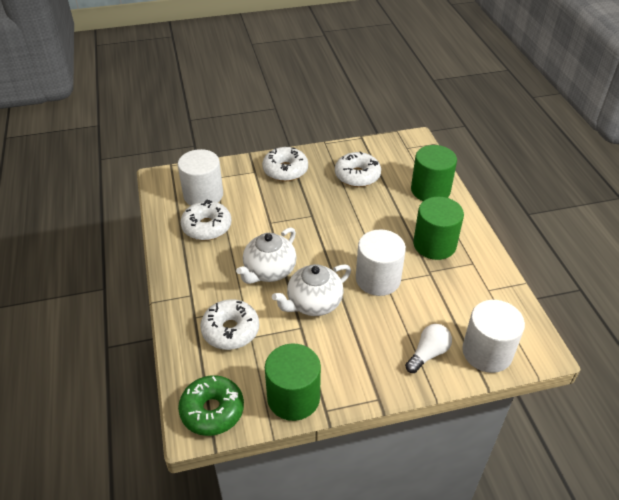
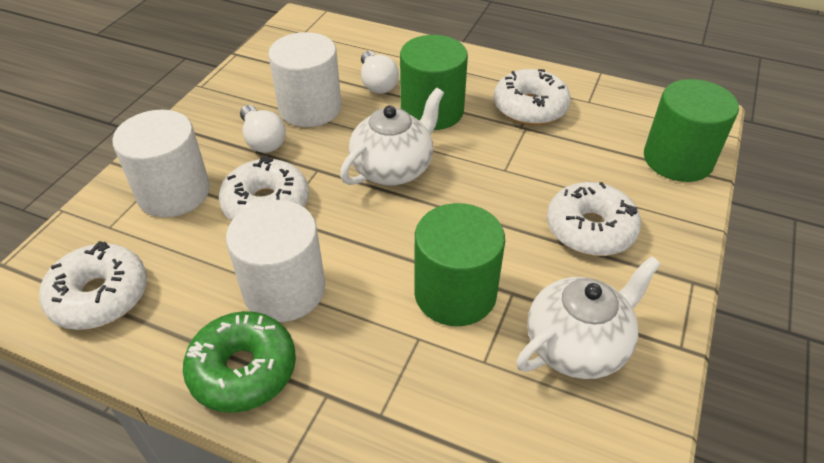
white light bulb: 1 -> 2

